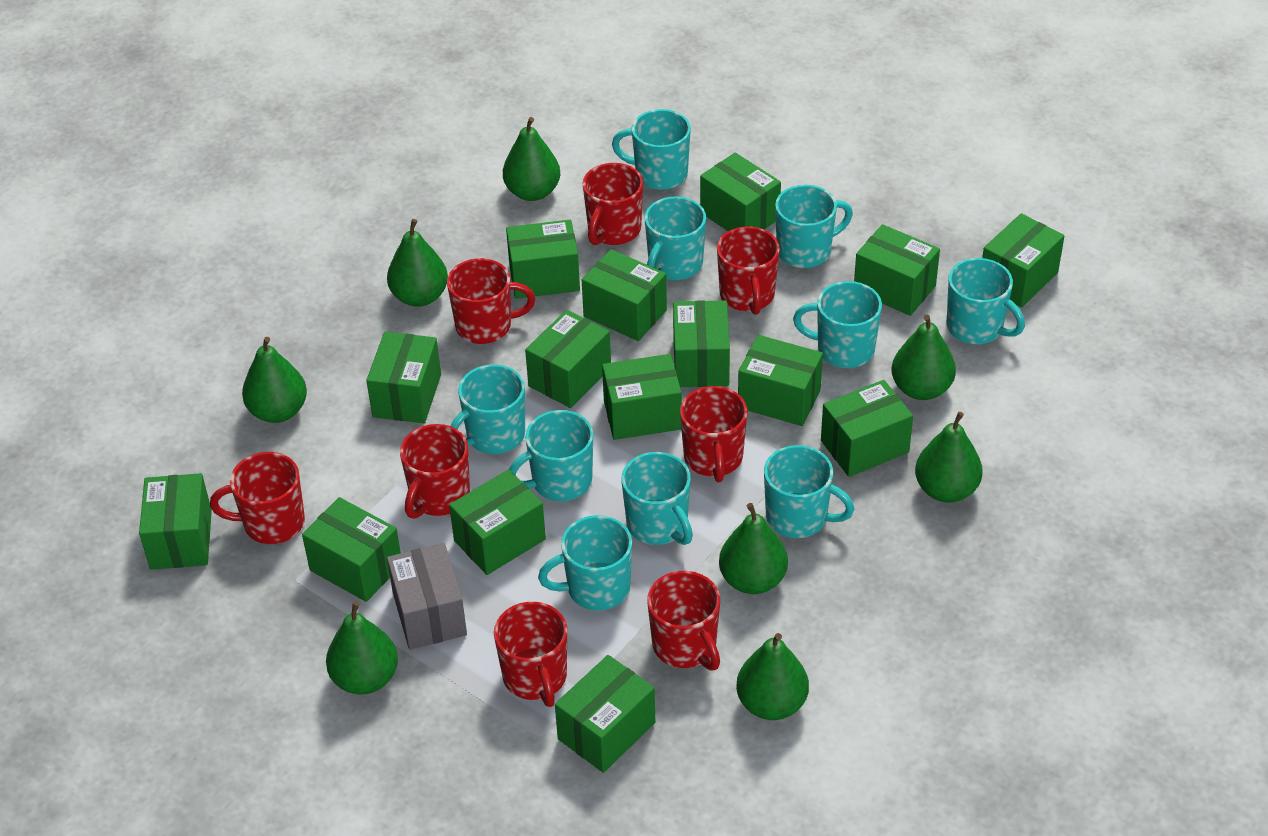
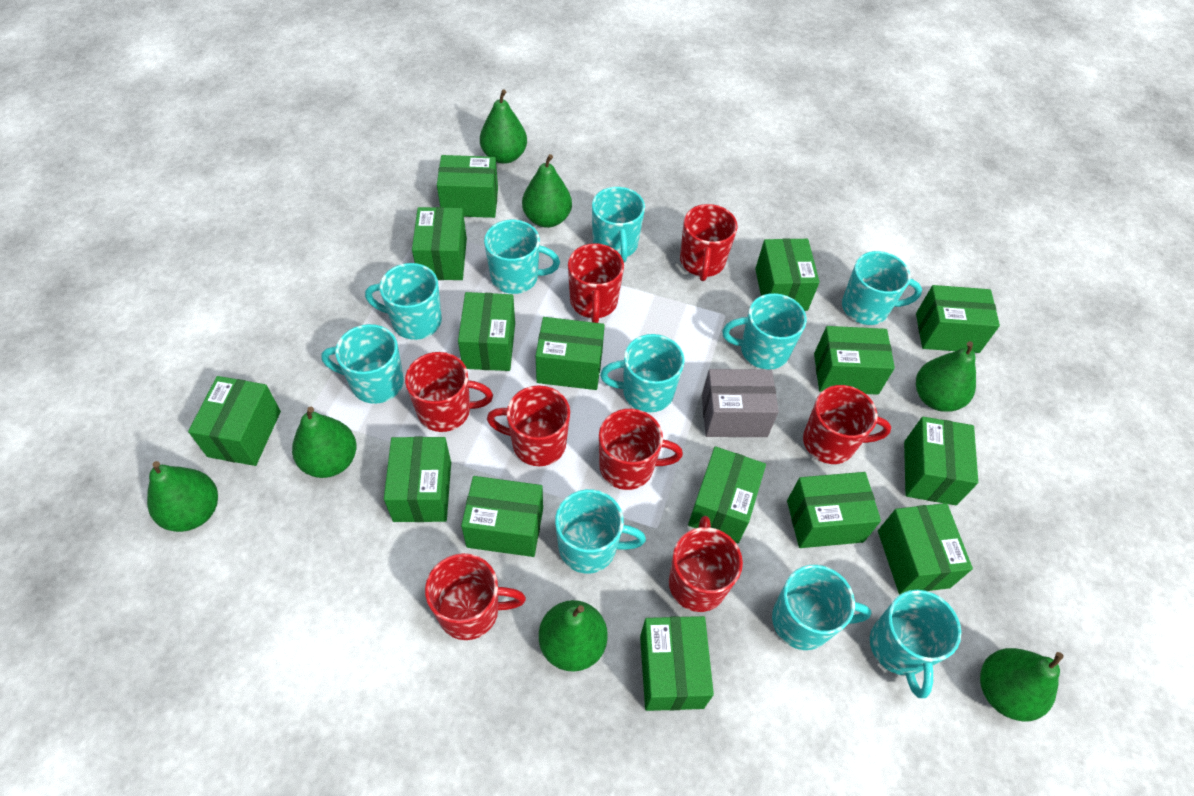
green pear: 8 -> 7

